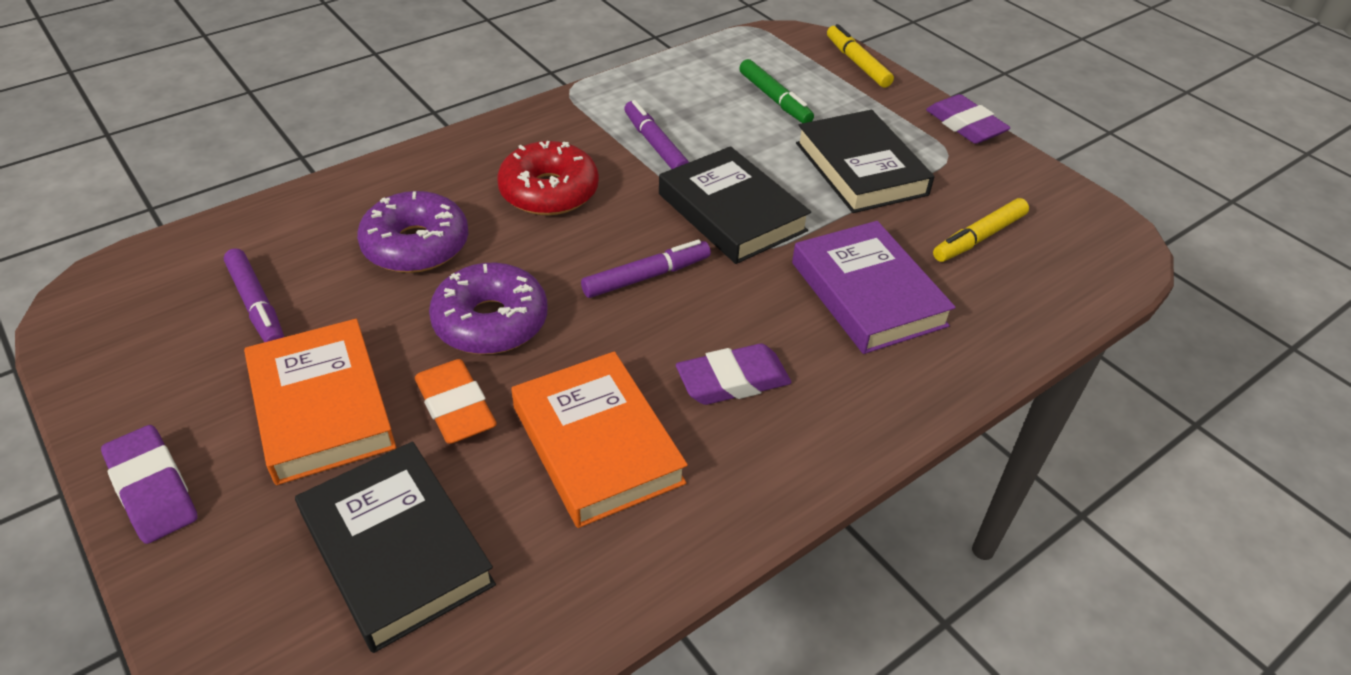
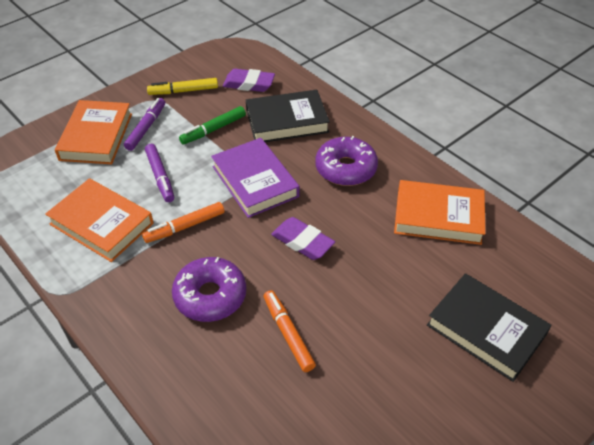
black book: 3 -> 2
orange book: 2 -> 3
orange eraser: 1 -> 0
orange marker: 0 -> 2
purple eraser: 3 -> 2
purple marker: 3 -> 2
red donut: 1 -> 0
yellow marker: 2 -> 1

